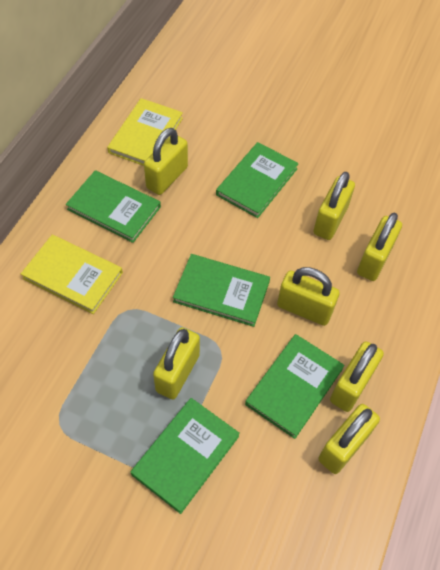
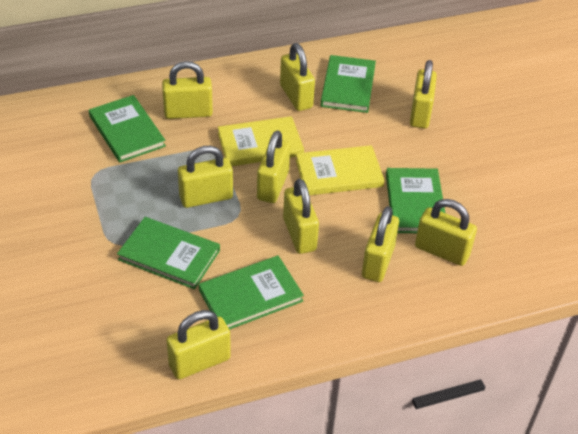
yellow padlock: 7 -> 9

